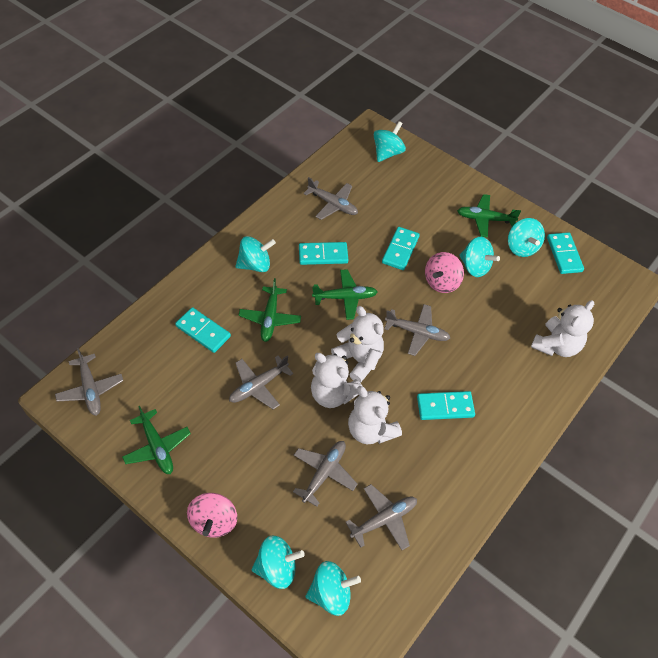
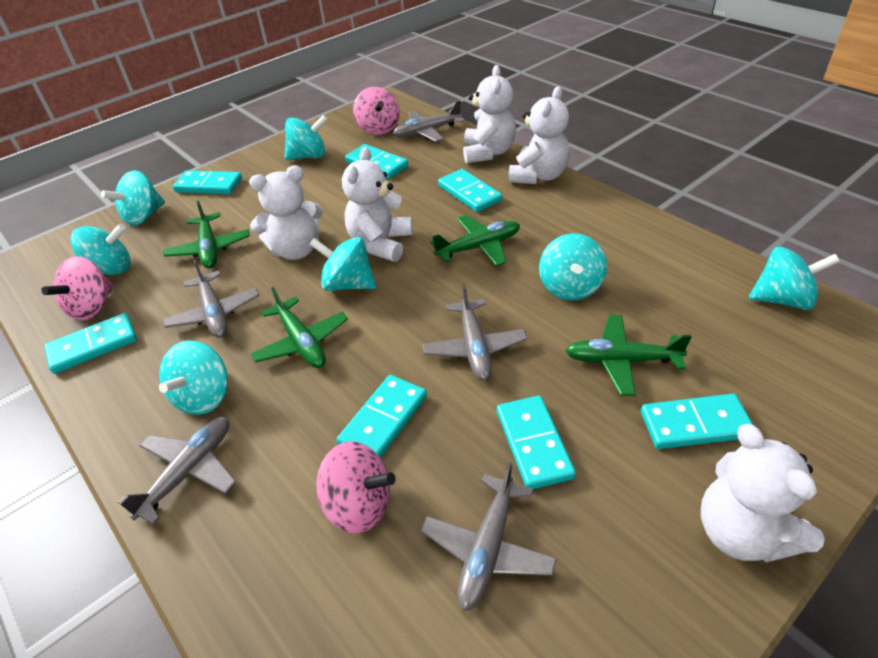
grey plane: 6 -> 5
pink spinning top: 2 -> 3
turquoise domino: 5 -> 7
turquoise spinning top: 6 -> 7
white teddy bear: 4 -> 5

